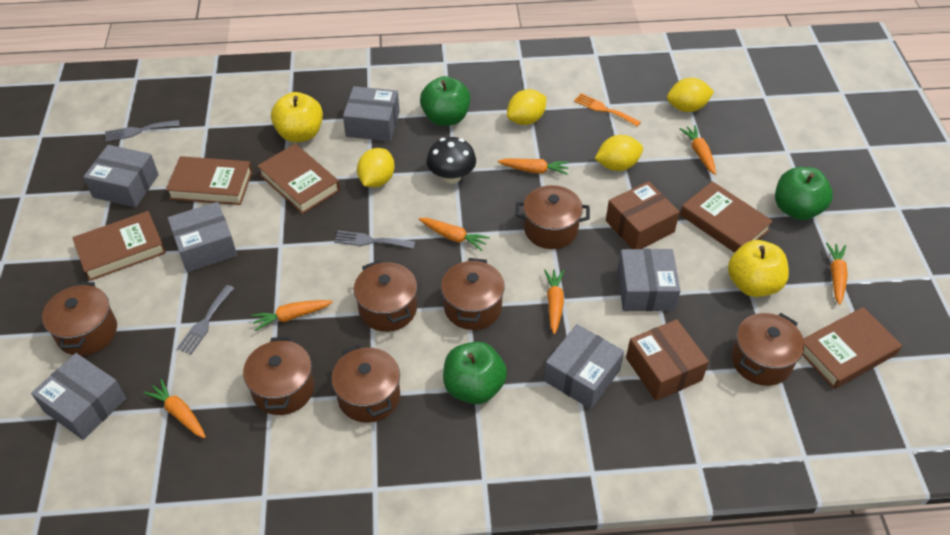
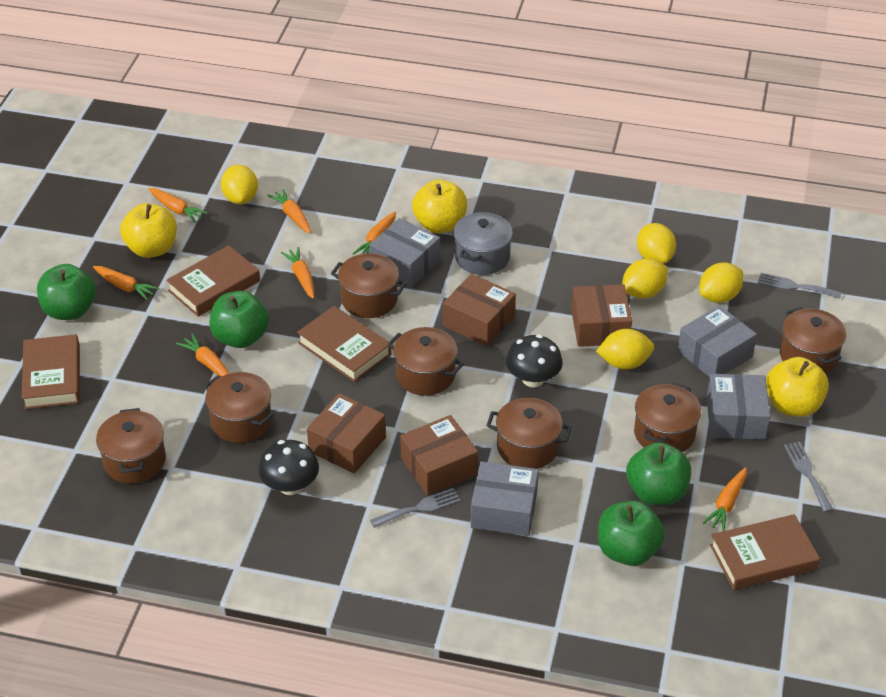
black mushroom: 1 -> 2
brown book: 5 -> 4
brown box: 2 -> 4
green apple: 3 -> 4
grey box: 6 -> 4
grey pot: 0 -> 1
orange fork: 1 -> 0
yellow apple: 2 -> 3
yellow lemon: 4 -> 5

